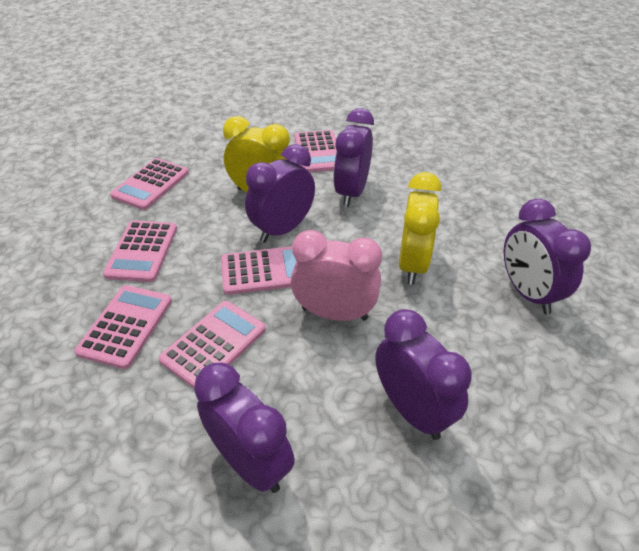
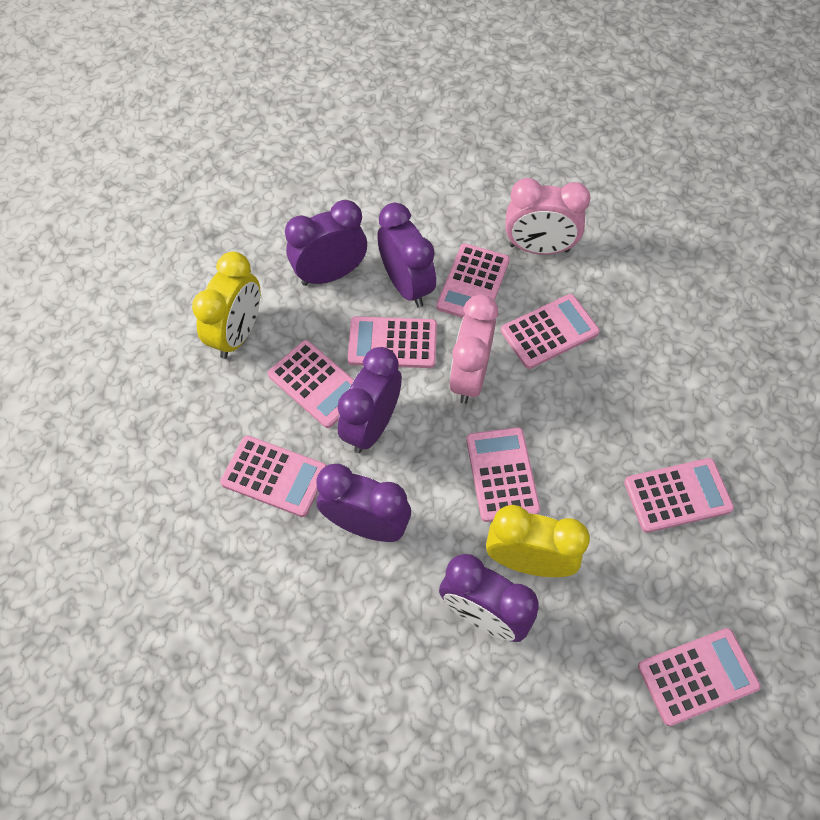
pink calculator: 6 -> 8
pink clock: 1 -> 2

